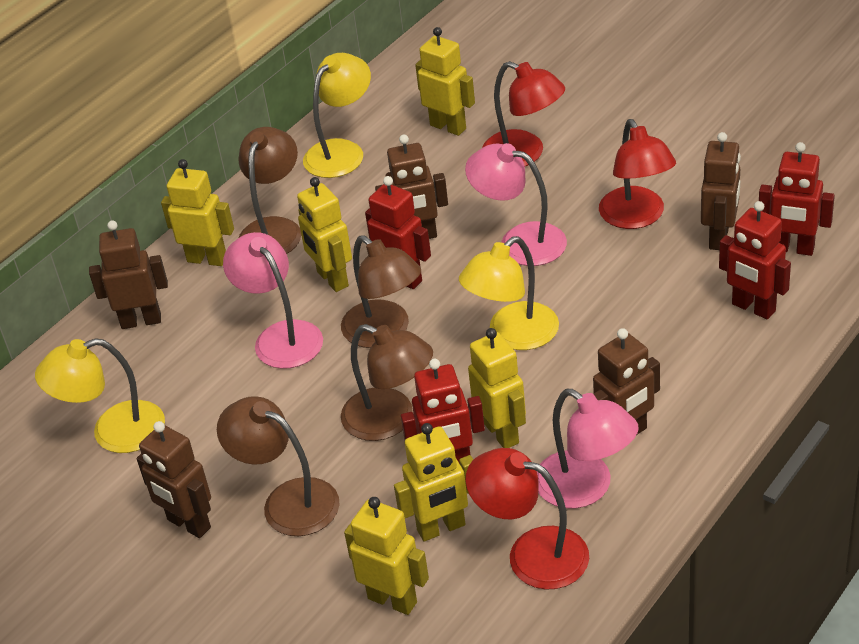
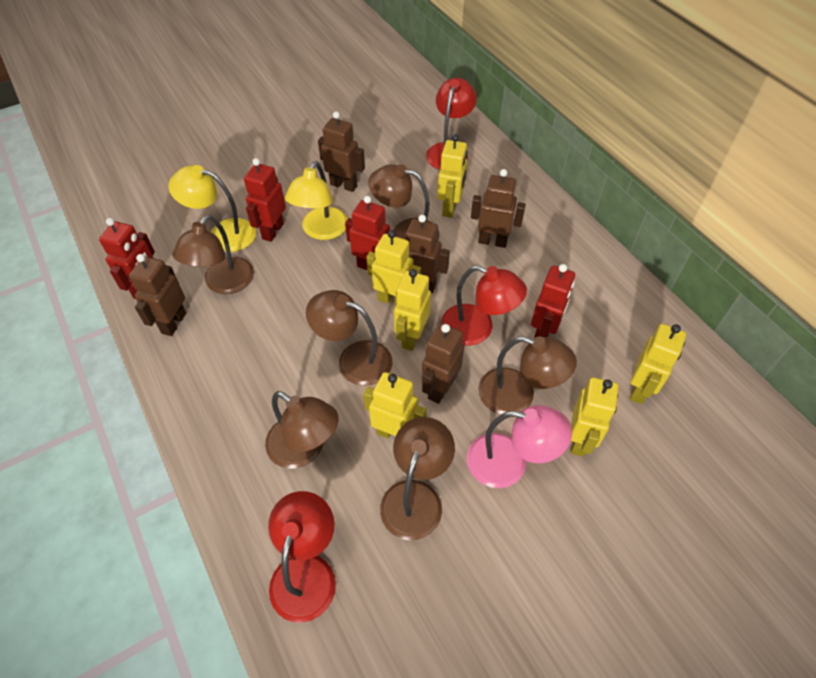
brown lamp: 4 -> 6
pink lamp: 3 -> 1
yellow lamp: 3 -> 2

